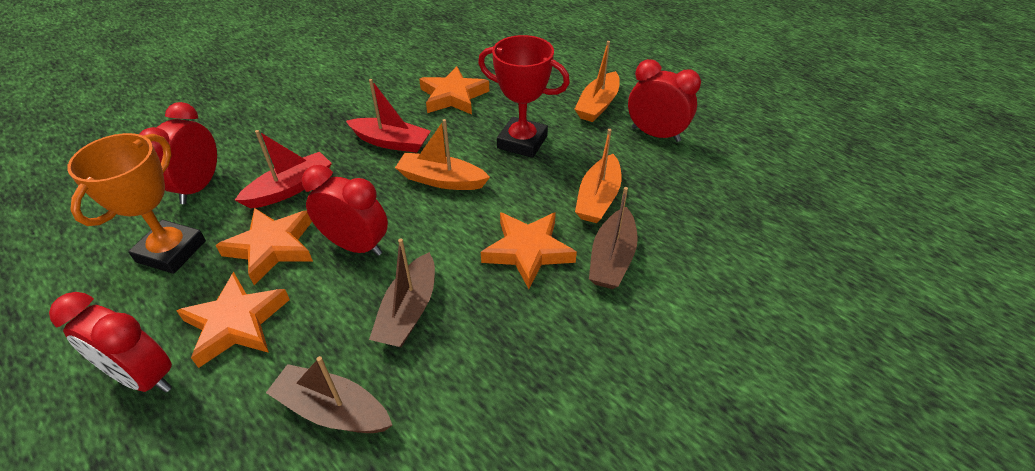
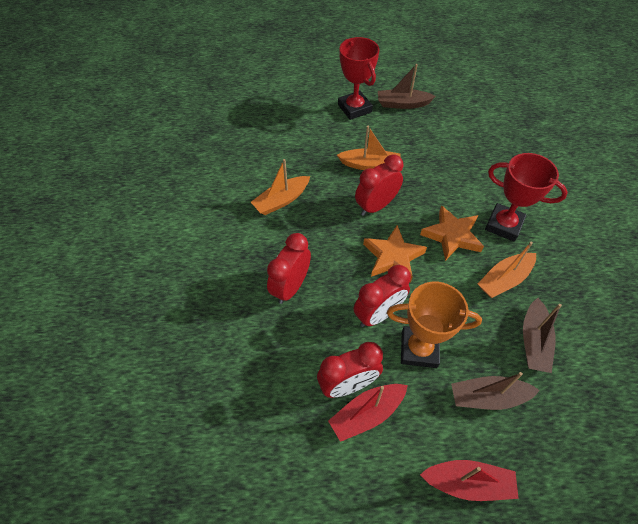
orange star: 4 -> 2
red trophy: 1 -> 2

